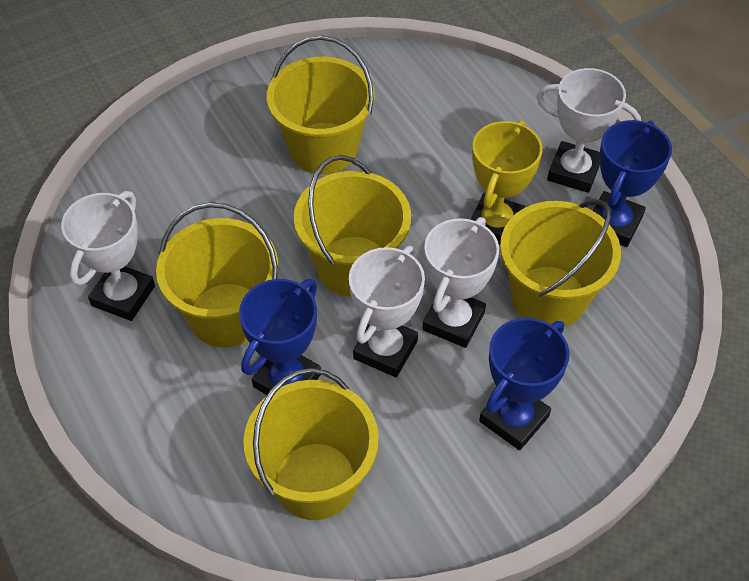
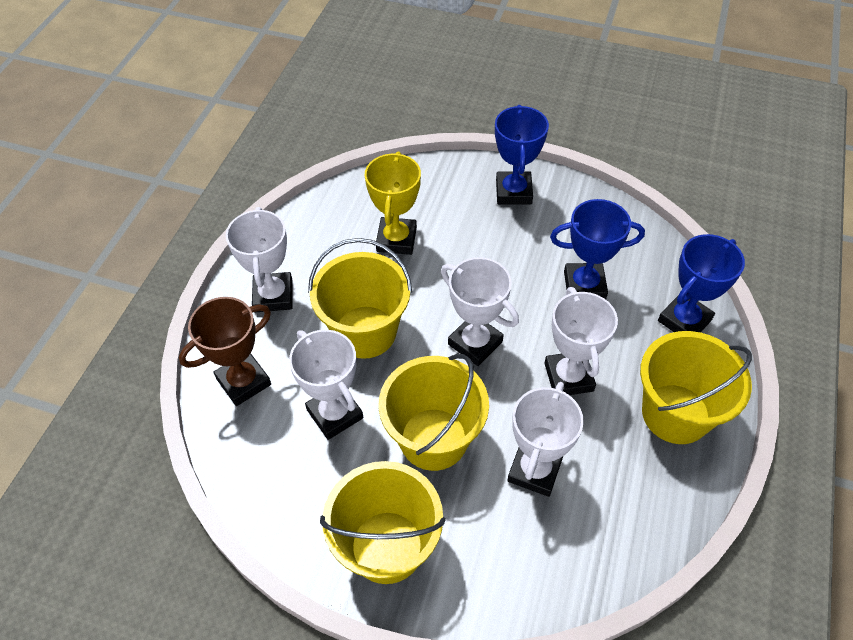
brown trophy: 0 -> 1
white trophy: 4 -> 5
yellow bucket: 5 -> 4

